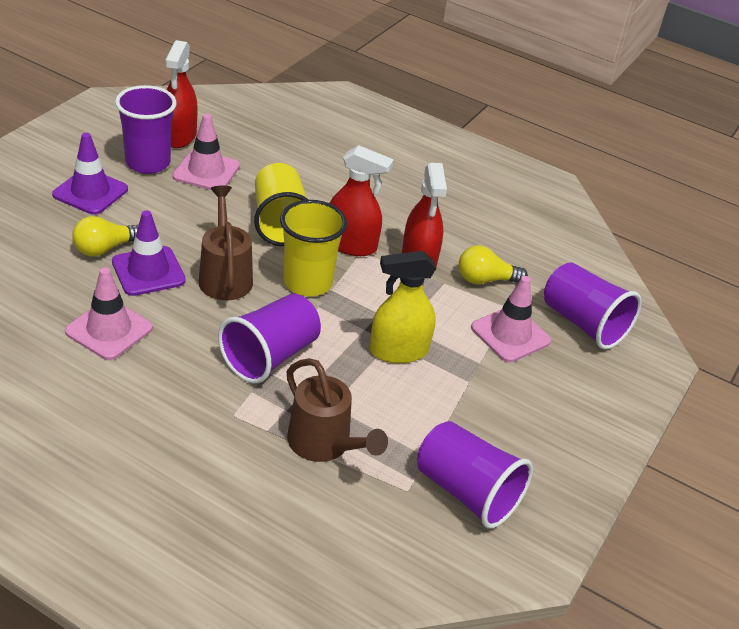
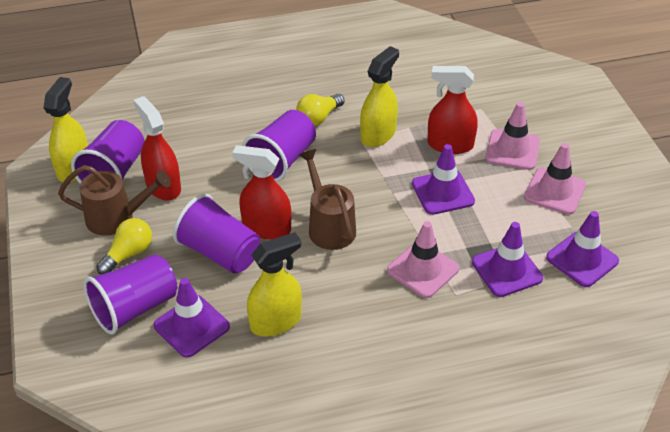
purple traffic cone: 2 -> 4
yellow cup: 2 -> 0
yellow spray bottle: 1 -> 3

